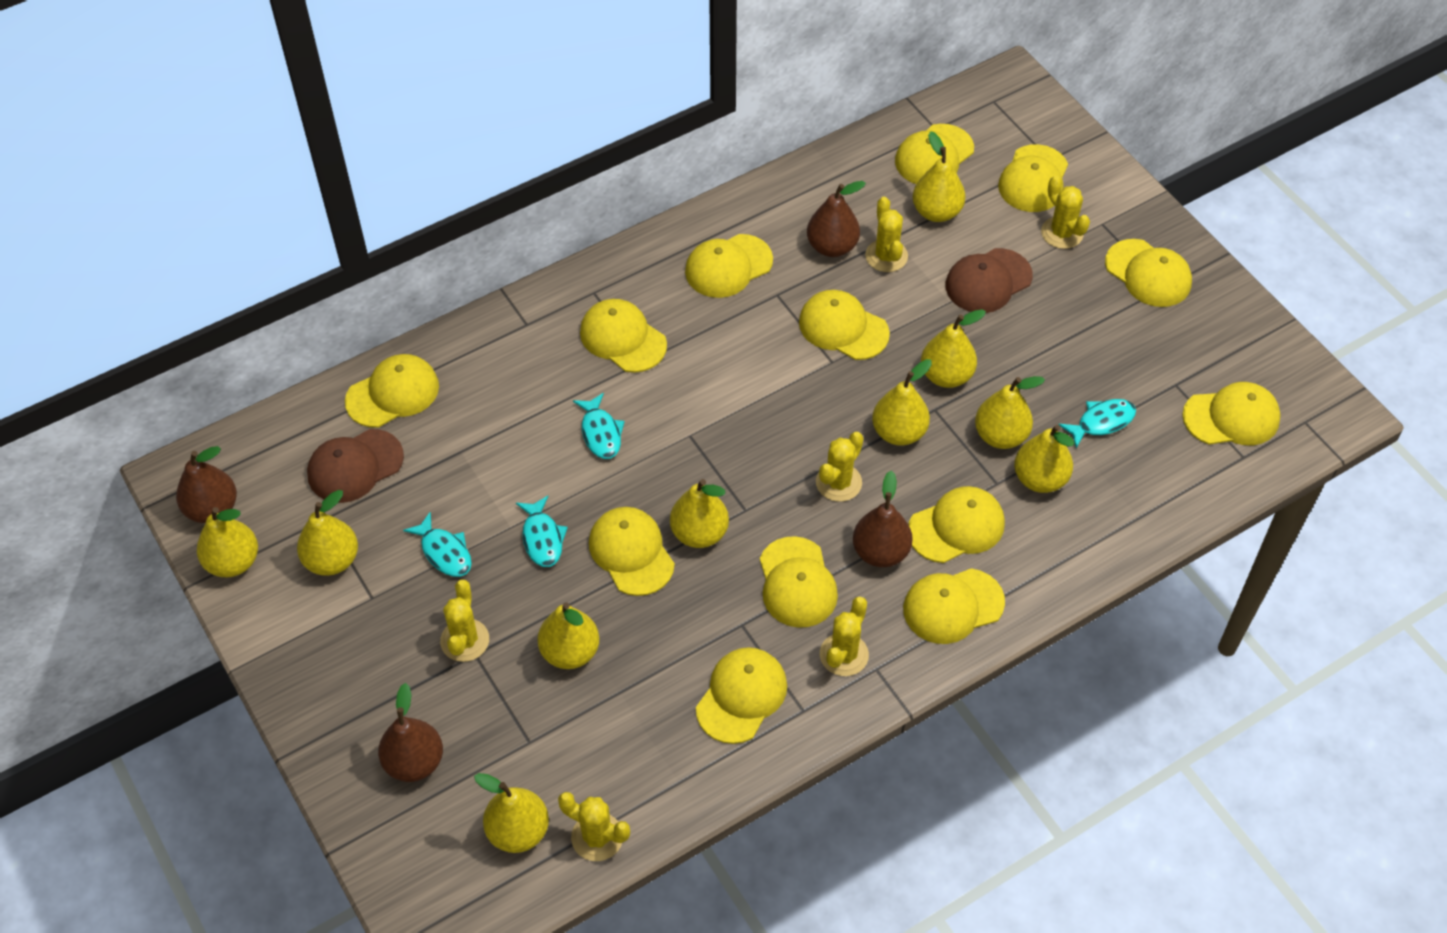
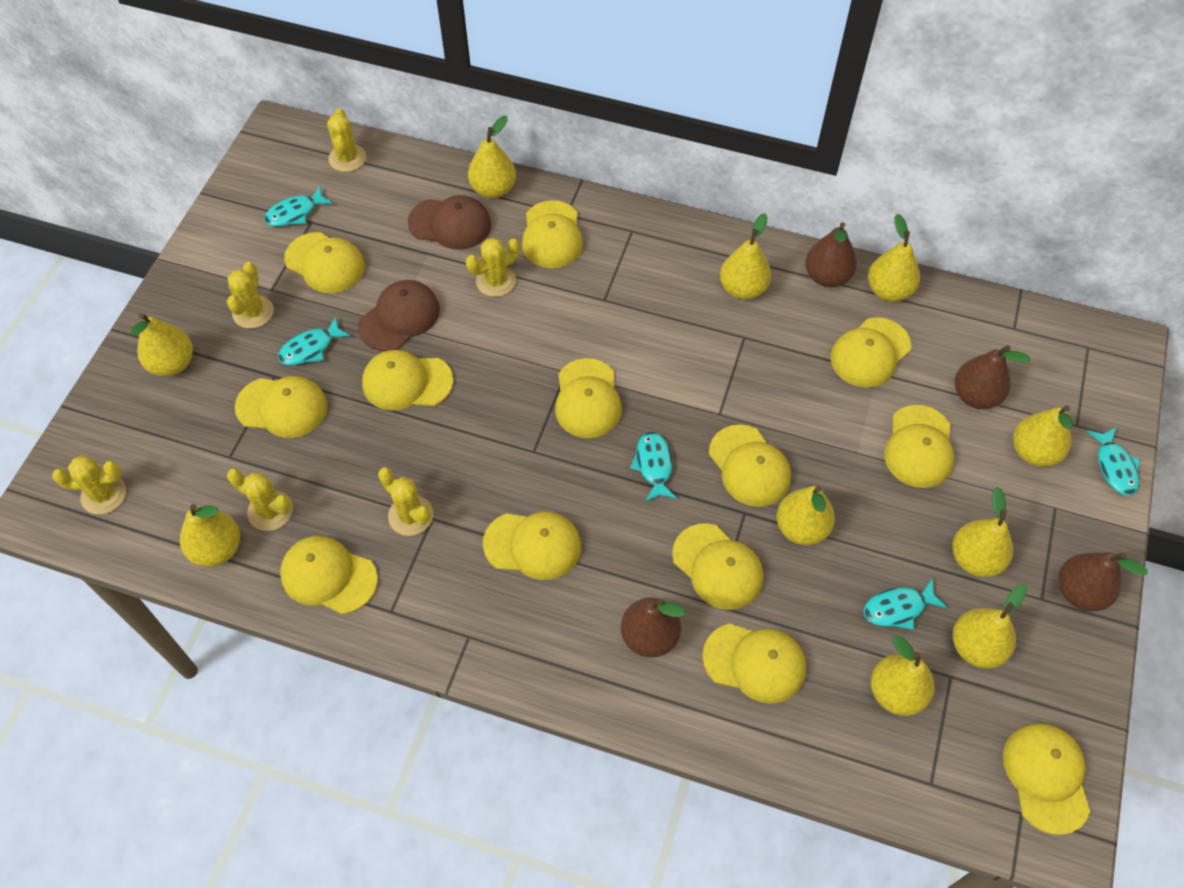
turquoise fish: 4 -> 5

